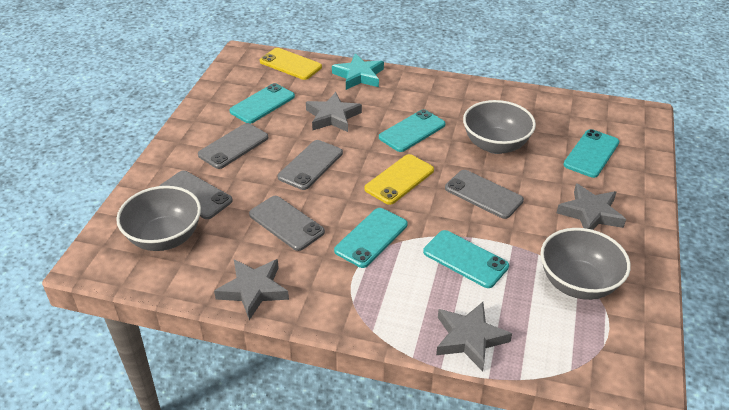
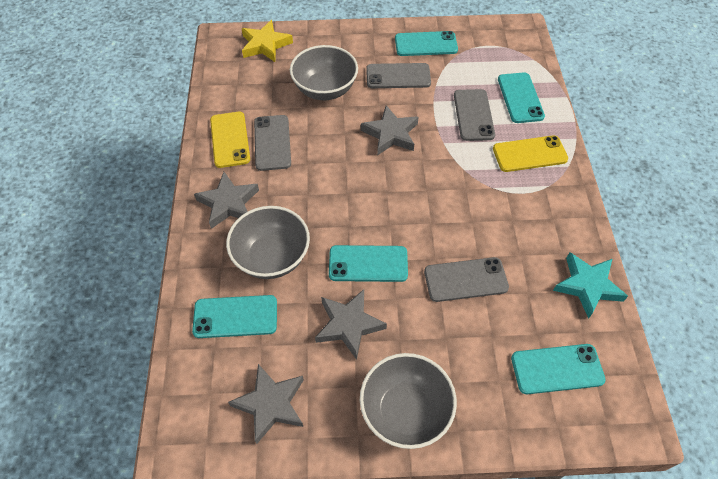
grey phone: 5 -> 4
yellow star: 0 -> 1

